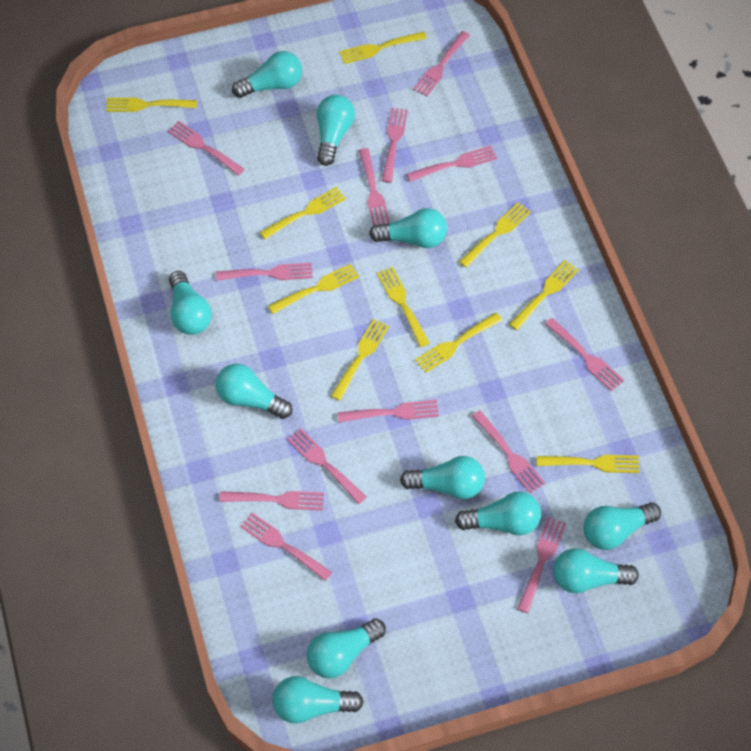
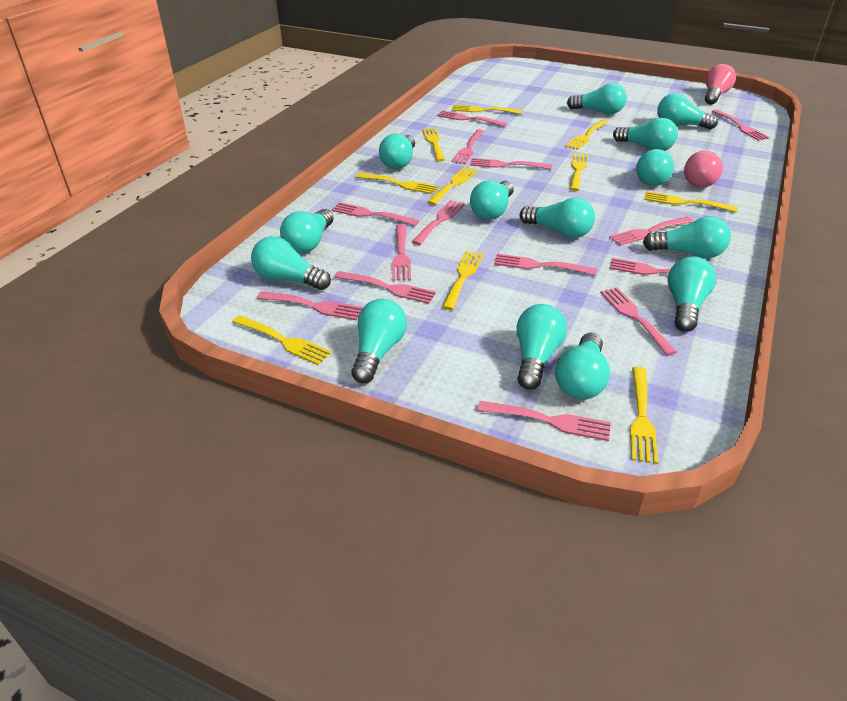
pink fork: 13 -> 14
pink light bulb: 0 -> 2
turquoise light bulb: 11 -> 14

